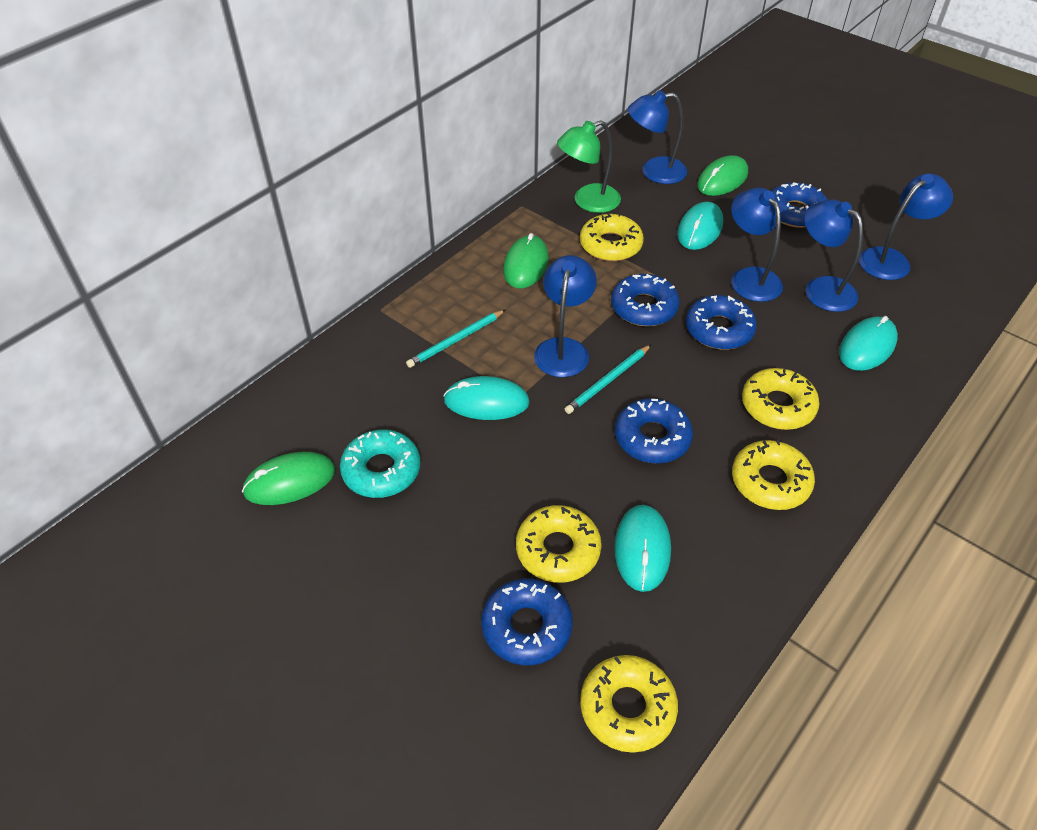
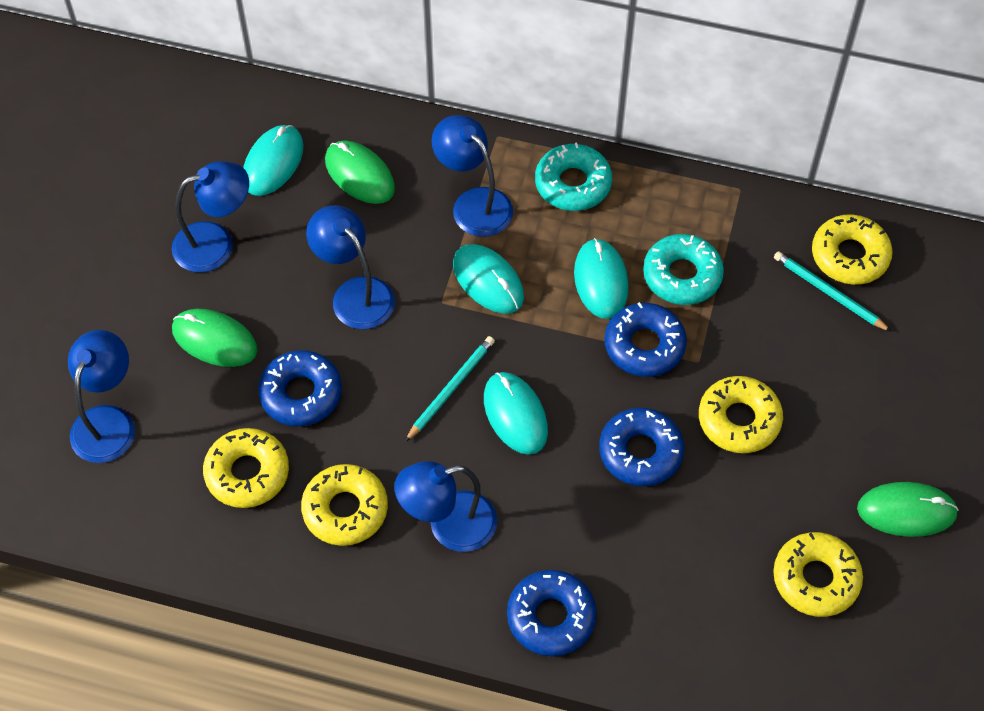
blue donut: 5 -> 4
green lamp: 1 -> 0
turquoise donut: 1 -> 2

